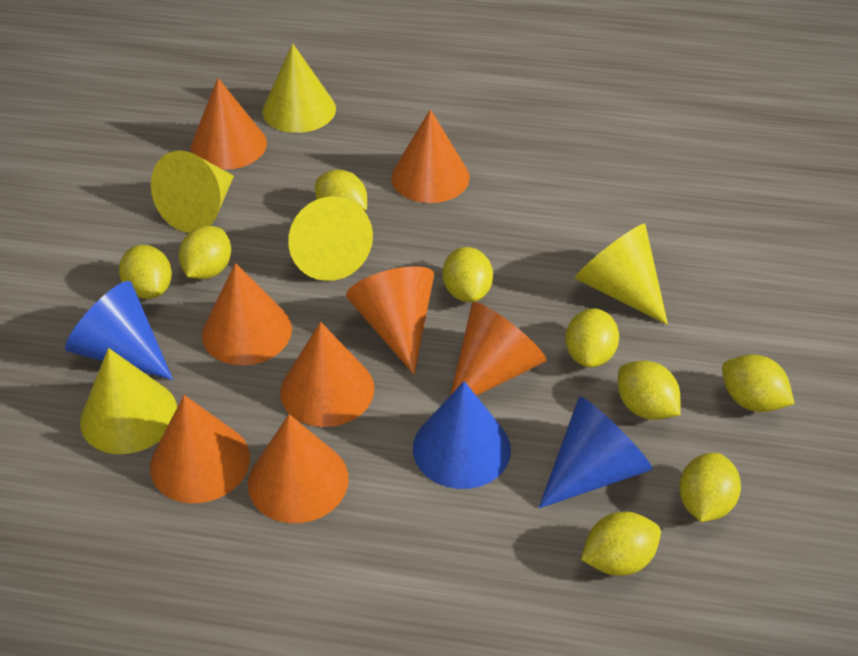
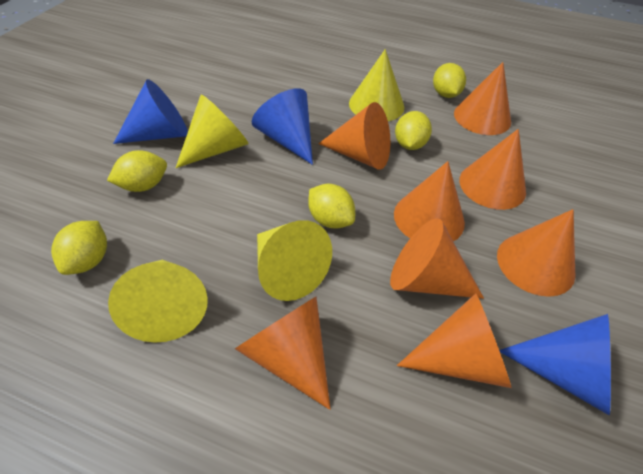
yellow cone: 5 -> 4
yellow lemon: 9 -> 5

